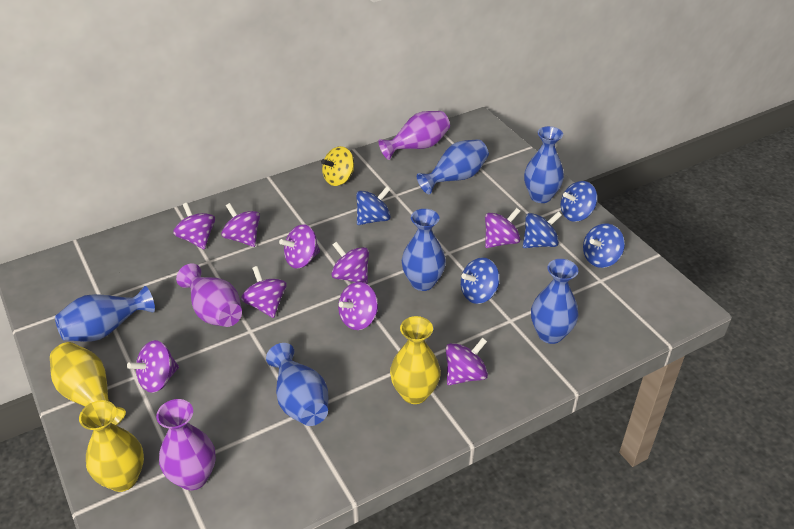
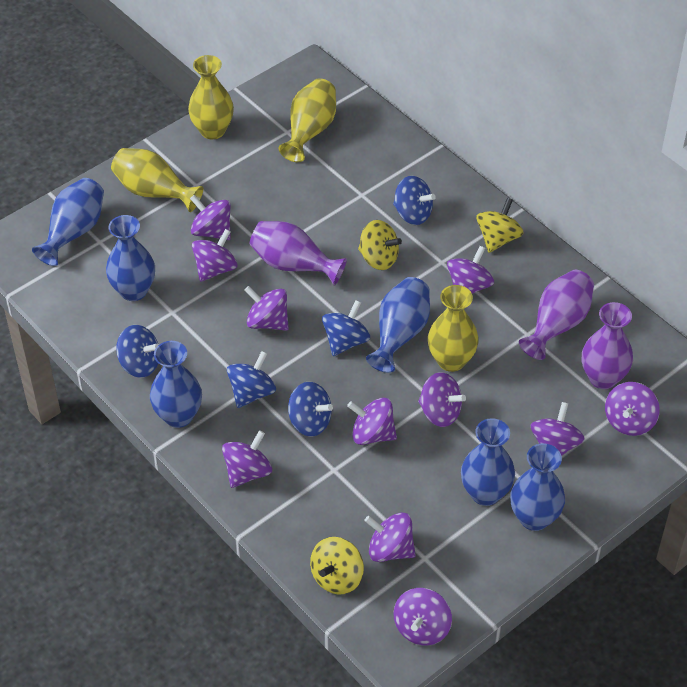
purple spinning top: 9 -> 11
yellow spinning top: 1 -> 3
yellow vase: 3 -> 4

